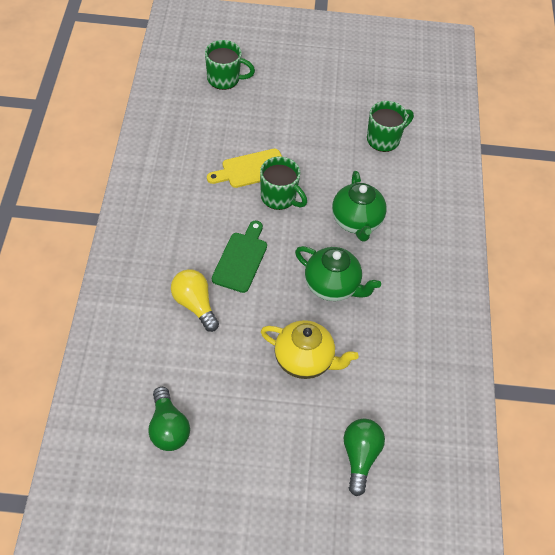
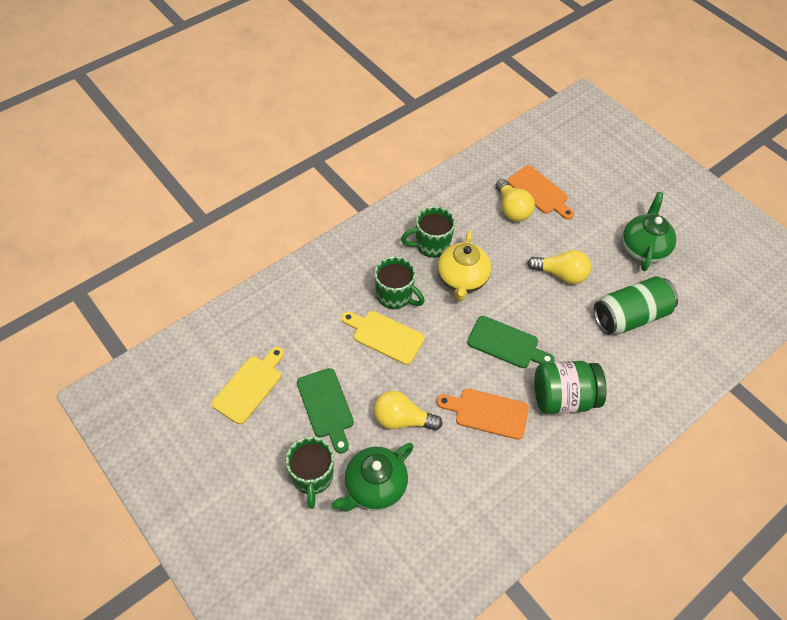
green can: 0 -> 1
green cutting board: 1 -> 2
green jar: 0 -> 1
green light bulb: 2 -> 0
orange cutting board: 0 -> 2
yellow cutting board: 1 -> 2
yellow light bulb: 1 -> 3

